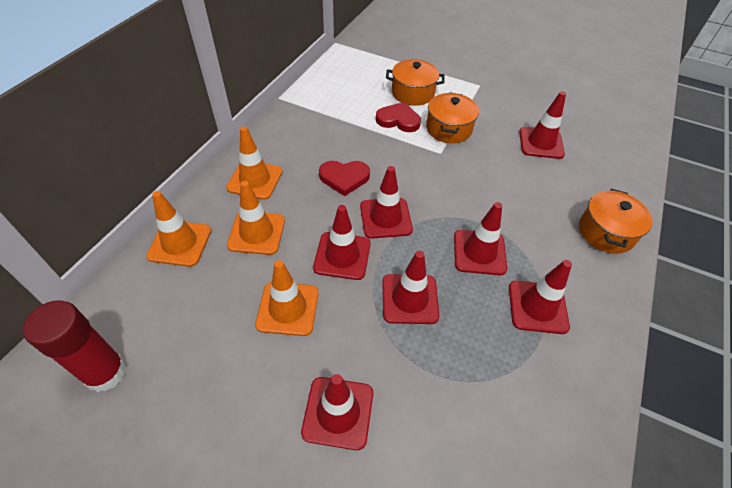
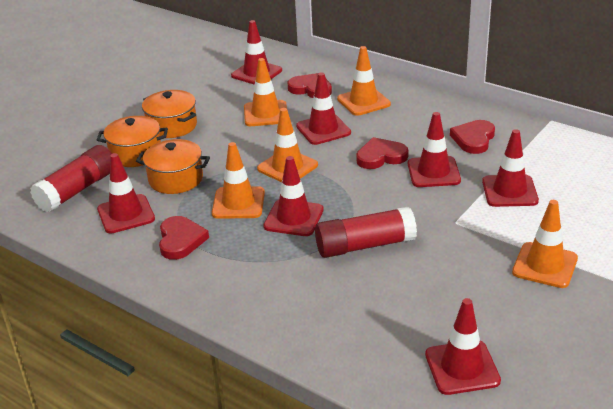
orange traffic cone: 4 -> 5
red glue stick: 1 -> 2
red heart: 2 -> 4

